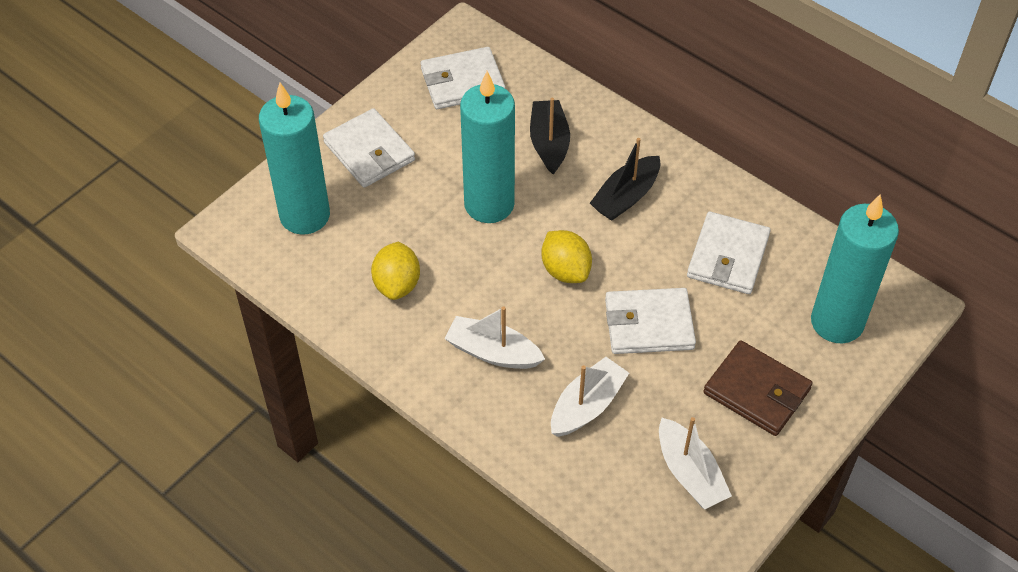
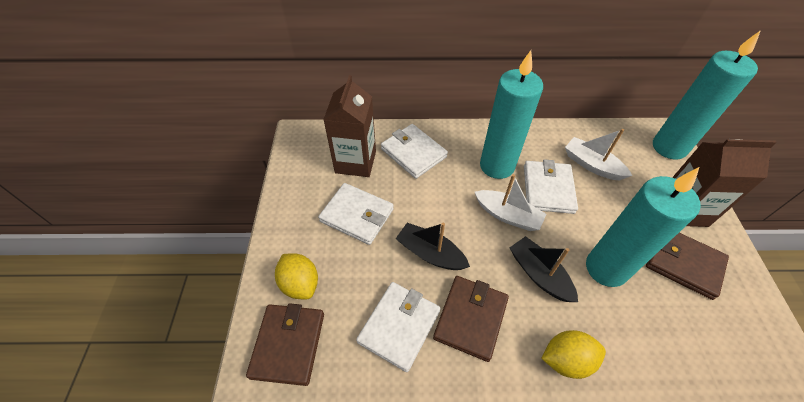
brown carton: 0 -> 2
brown wallet: 1 -> 3
white boat: 3 -> 2

